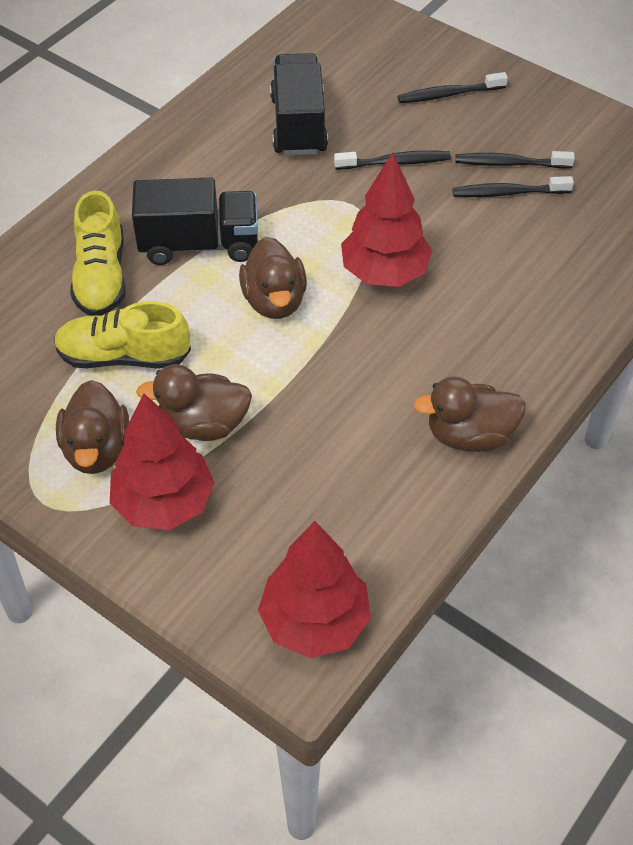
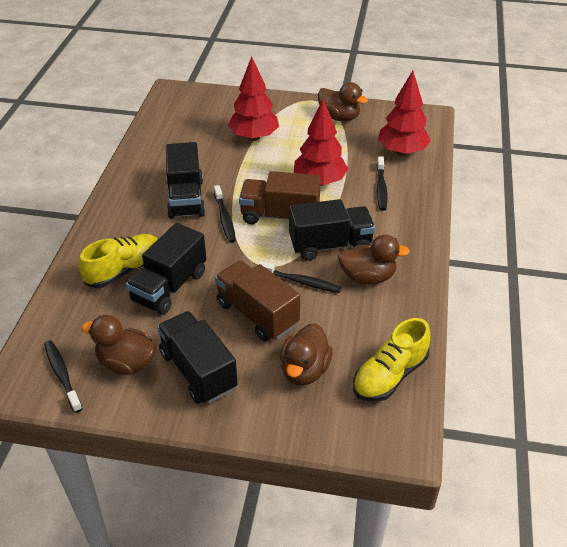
black truck: 2 -> 4
brown truck: 0 -> 2

